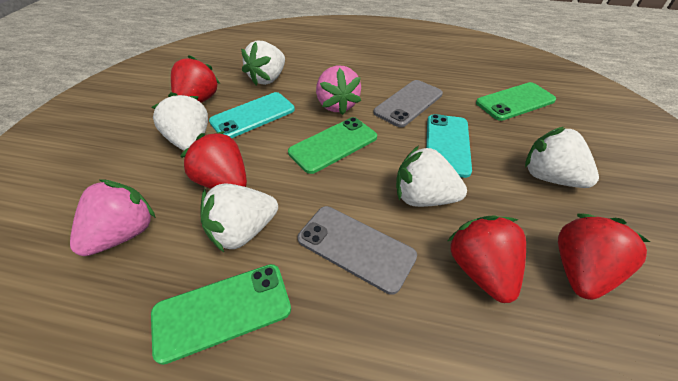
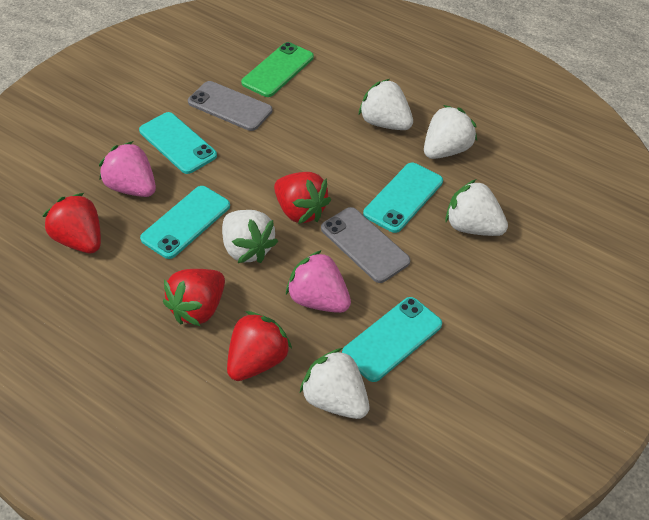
green phone: 3 -> 1
turquoise phone: 2 -> 4

